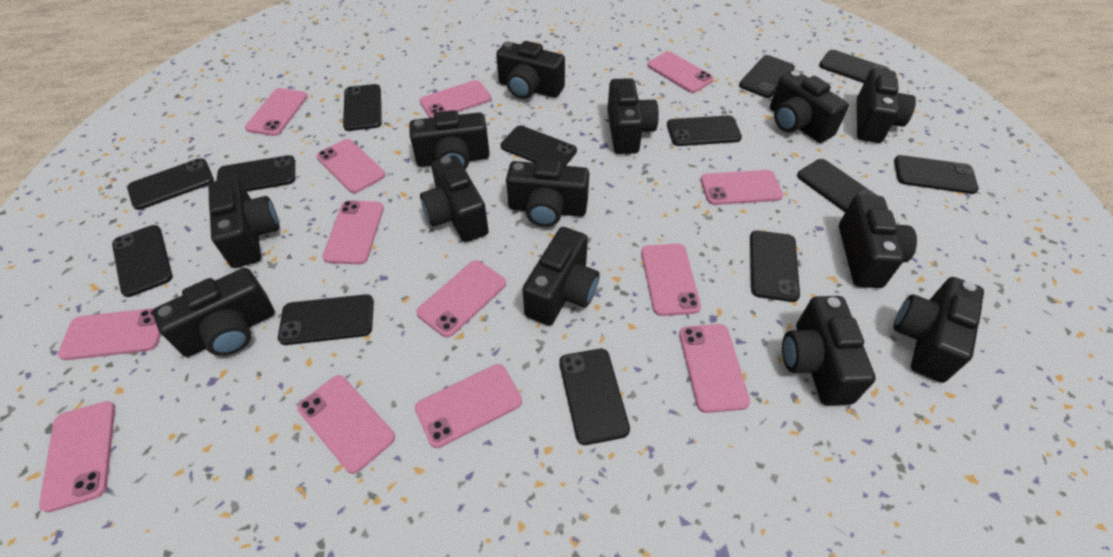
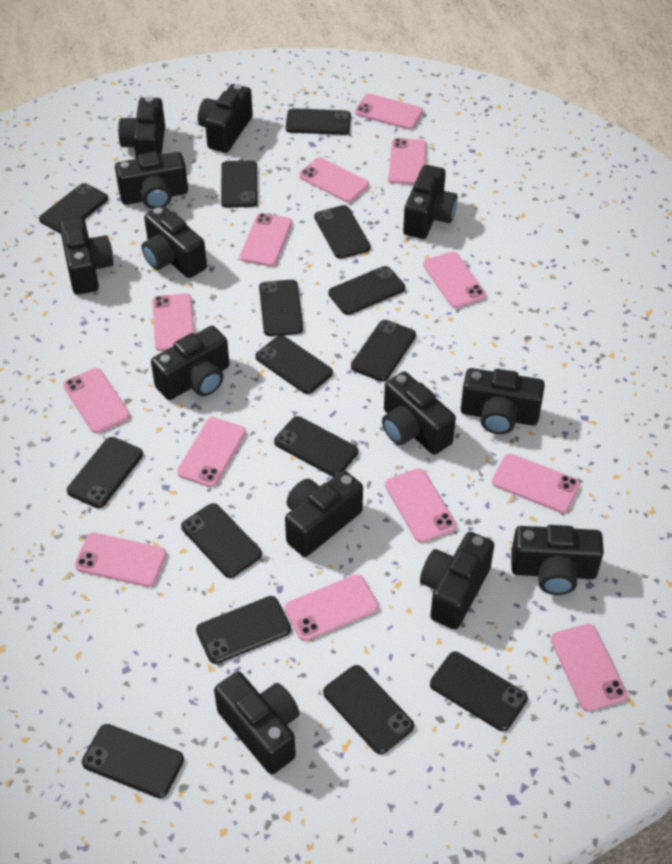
black phone: 13 -> 15

